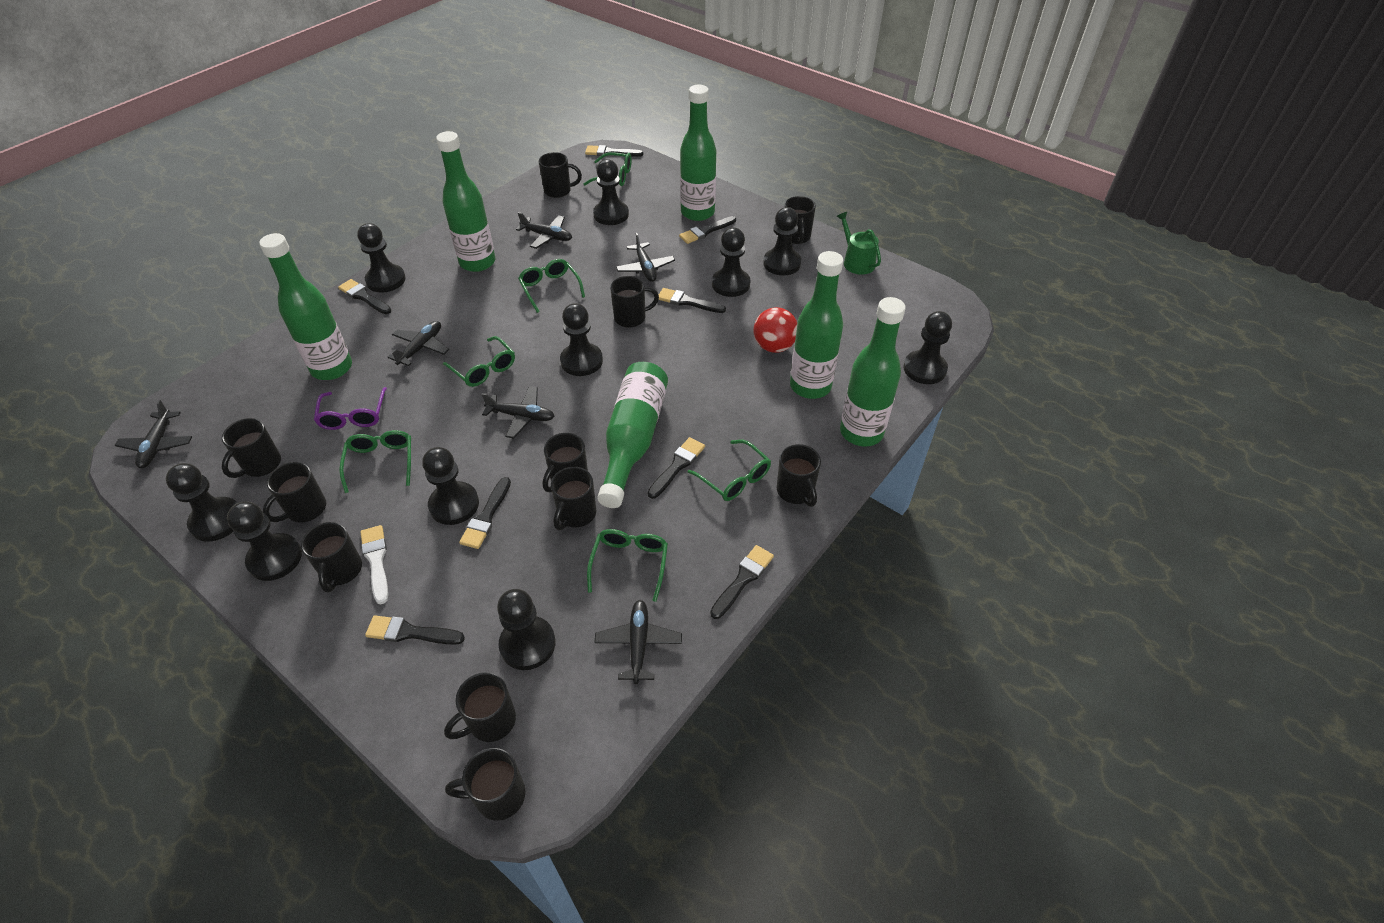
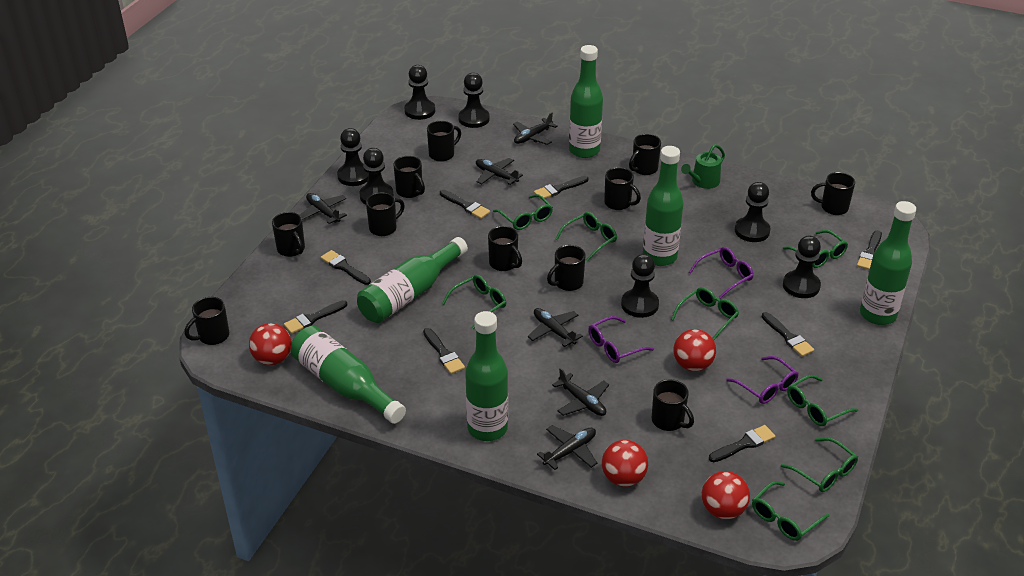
black pawn: 10 -> 7
green glasses: 6 -> 8
purple glasses: 1 -> 3
red ball: 1 -> 4
white brush: 1 -> 0

